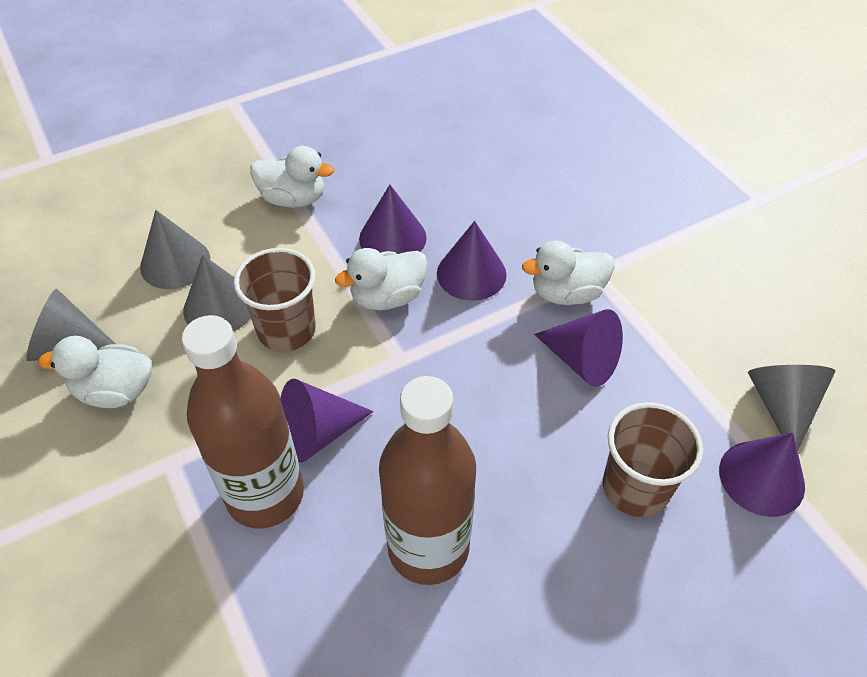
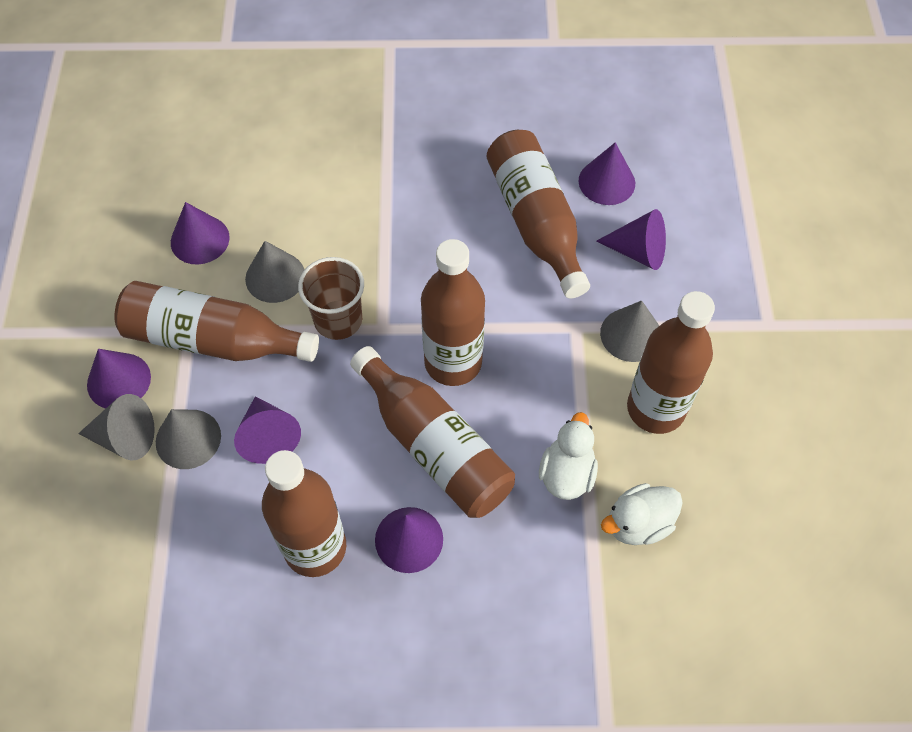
brown bottle: 2 -> 6
brown cup: 2 -> 1
purple cone: 5 -> 6
white duck: 4 -> 2

